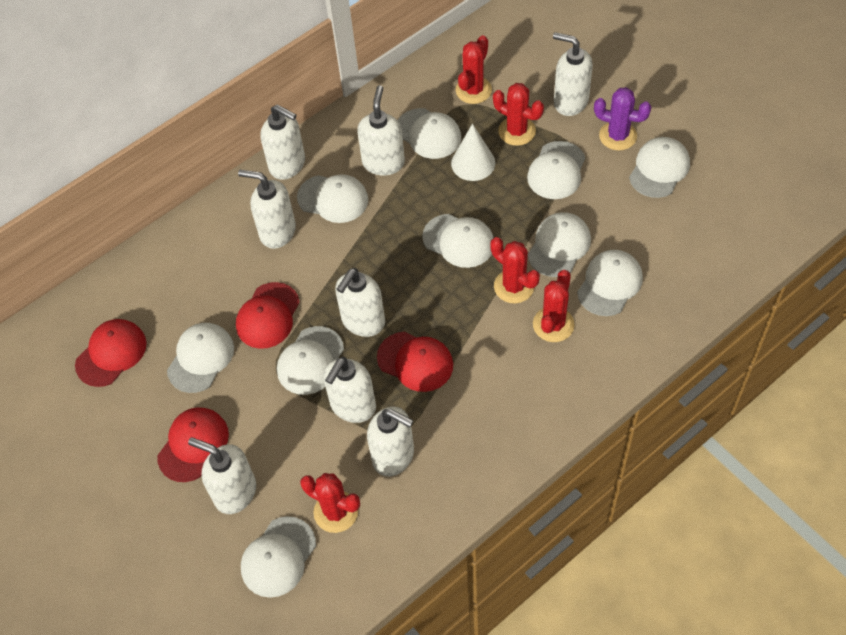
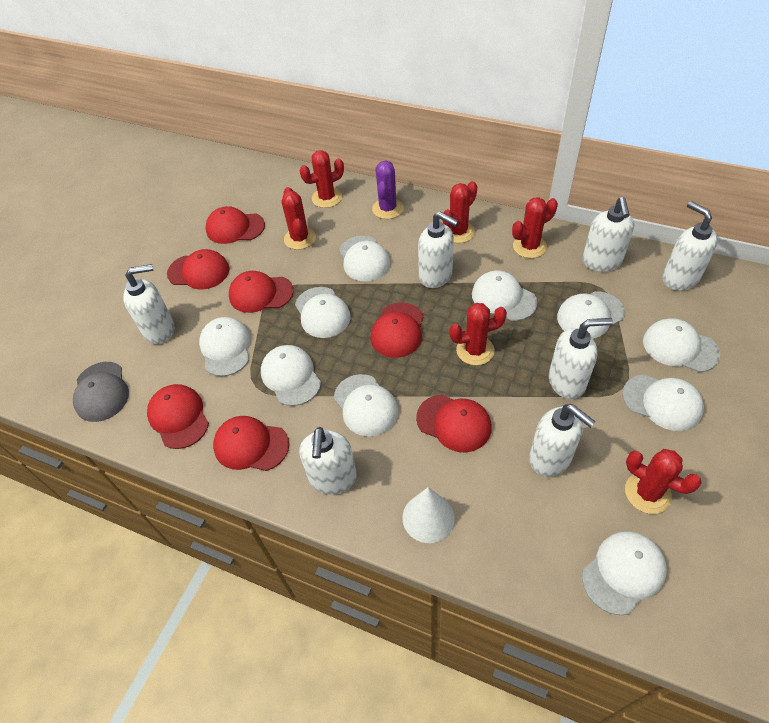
grey cap: 0 -> 1
red cactus: 5 -> 6
red cap: 4 -> 7
white soap dispenser: 8 -> 7

